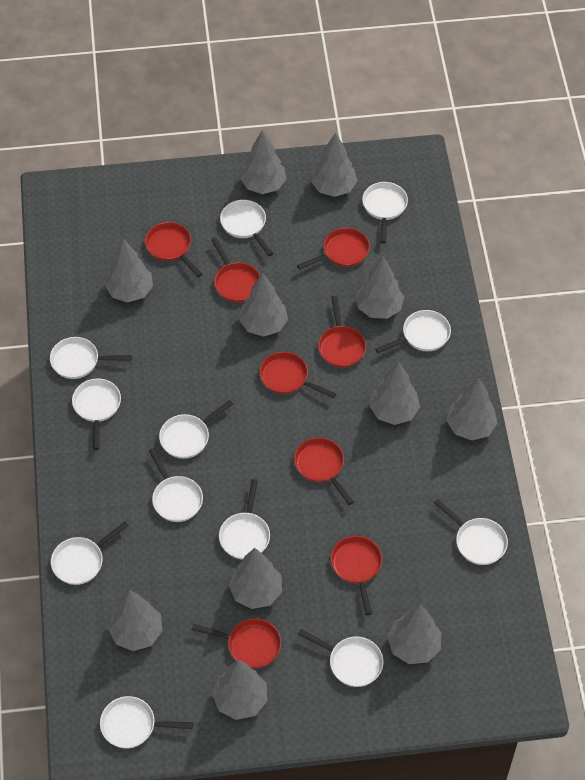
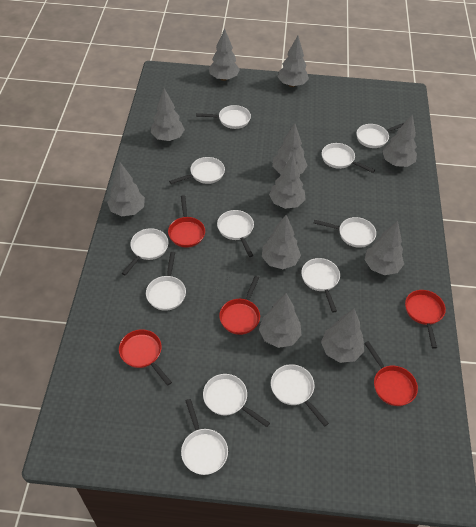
red pan: 8 -> 5

